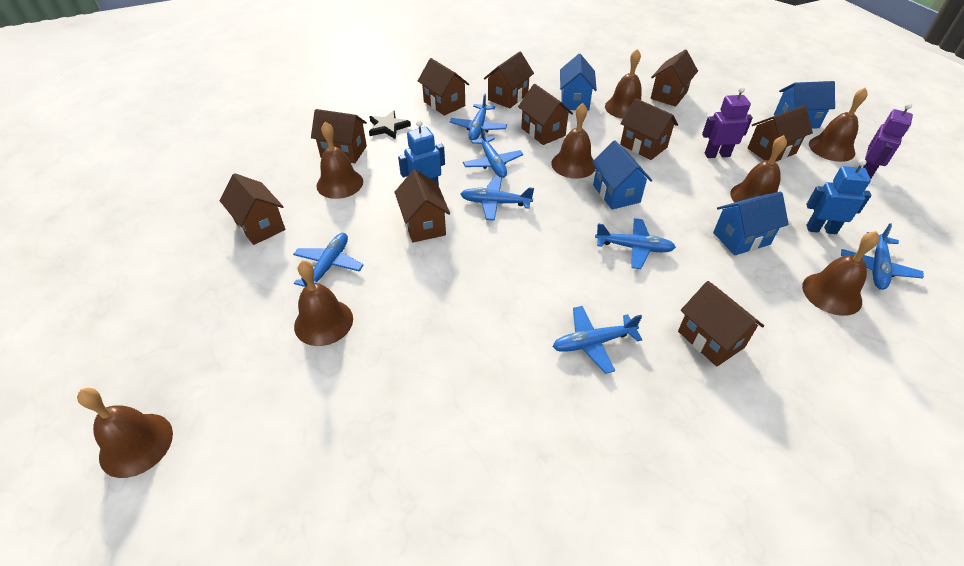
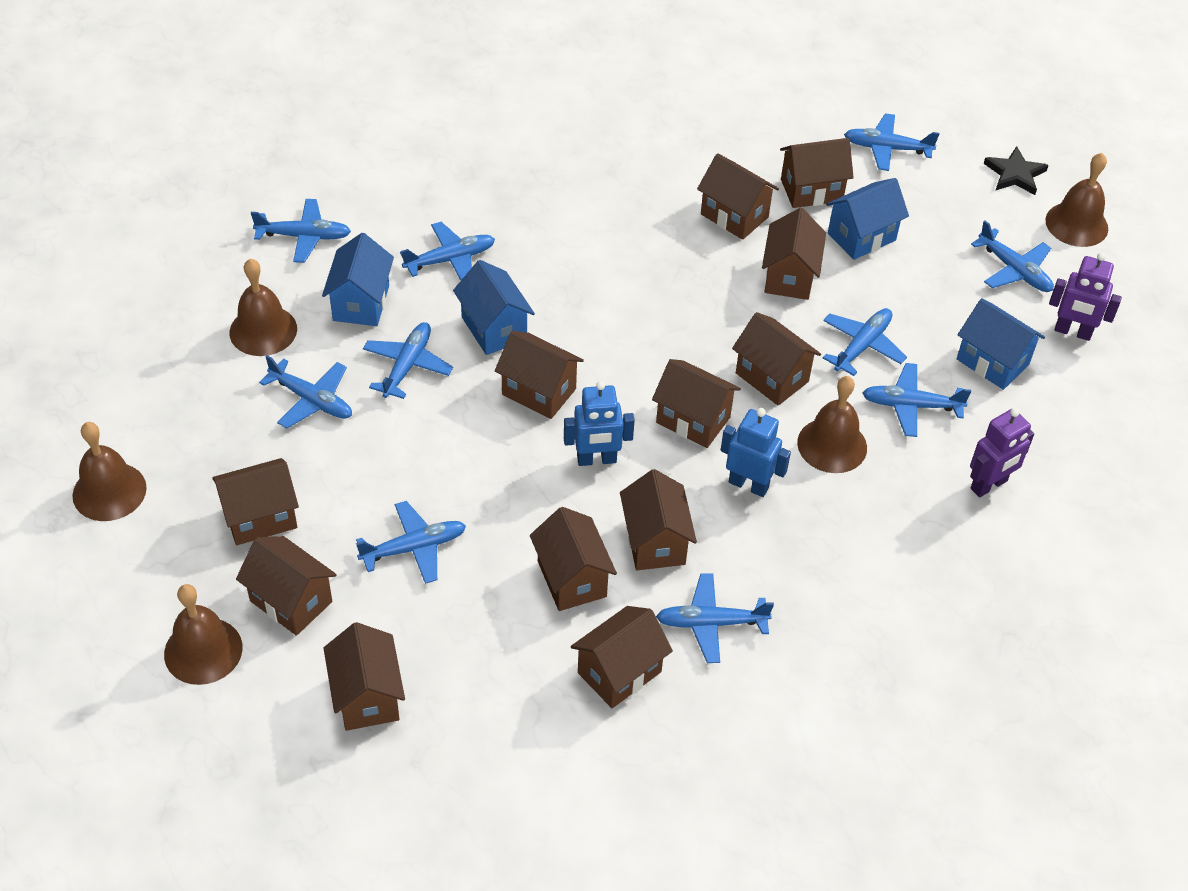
blue plane: 7 -> 10
brown bell: 8 -> 5
brown house: 10 -> 12

